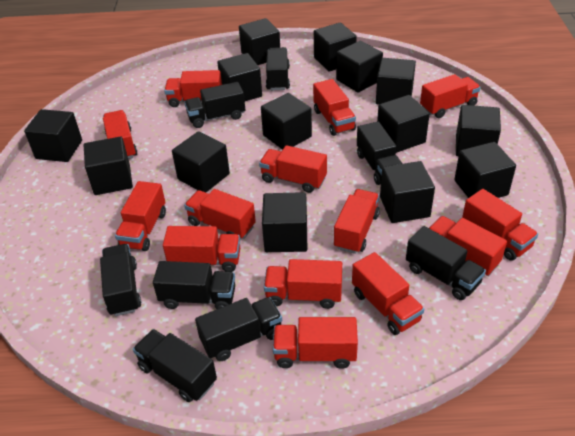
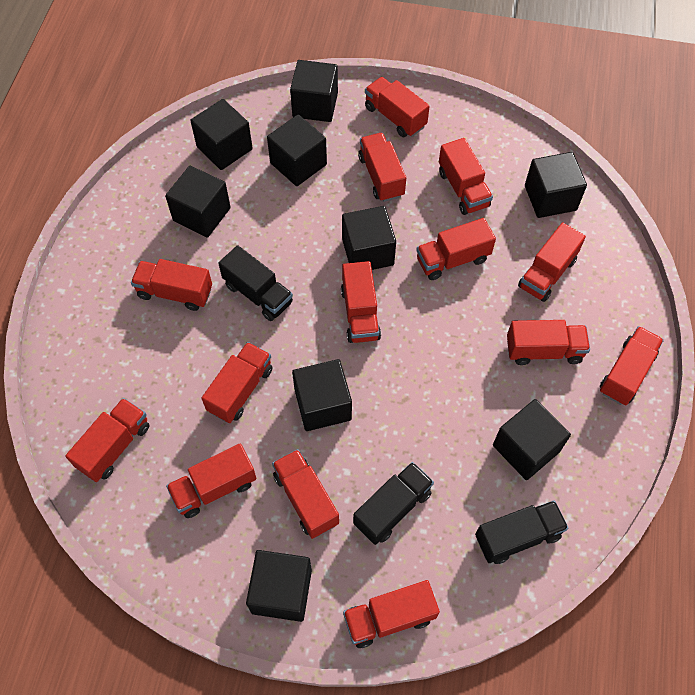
black cube: 14 -> 9
black truck: 8 -> 3

